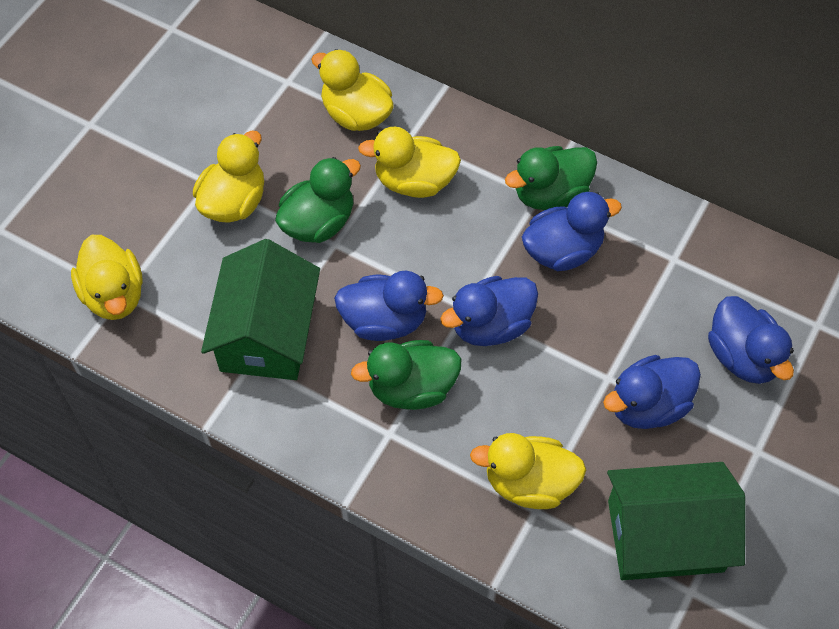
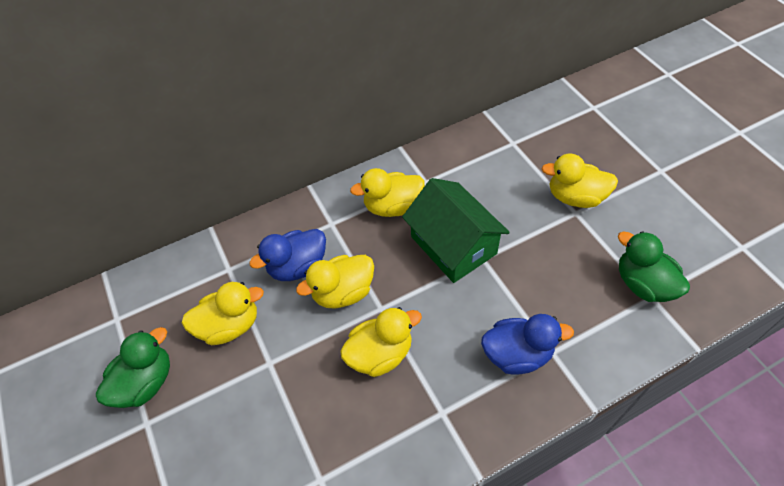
blue duck: 5 -> 2
green duck: 3 -> 2
green house: 2 -> 1

